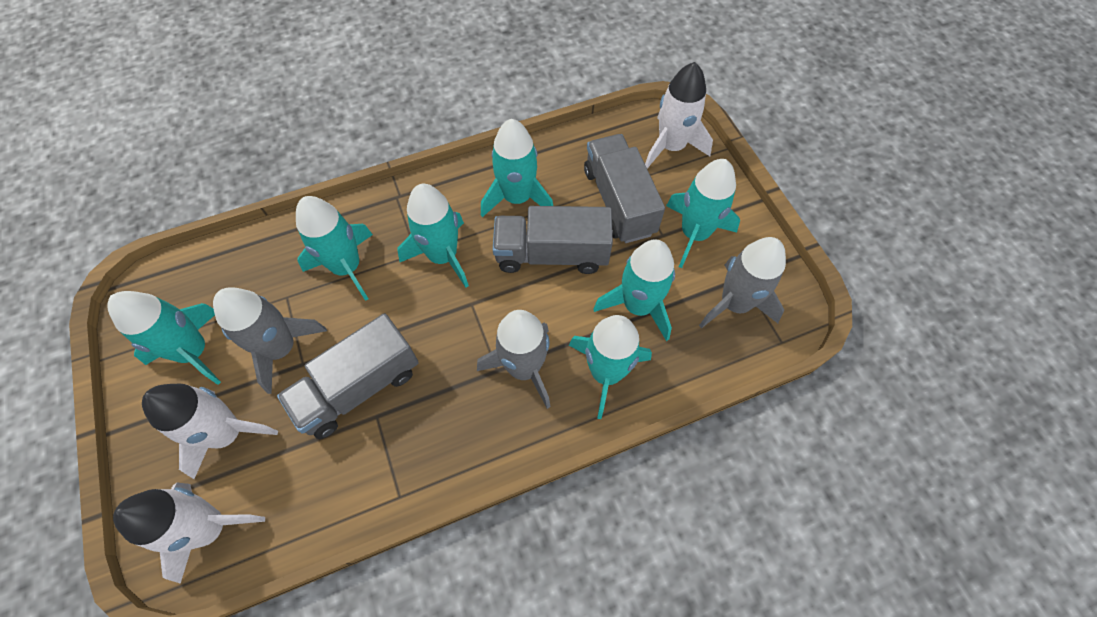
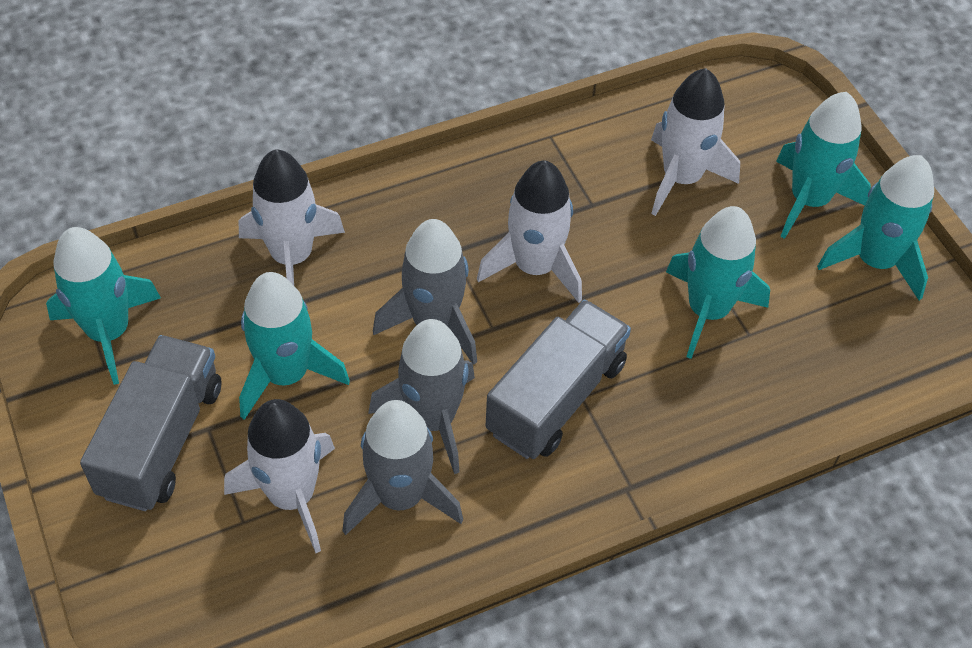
grey truck: 3 -> 2
turquoise rocket: 7 -> 5
white rocket: 3 -> 4

